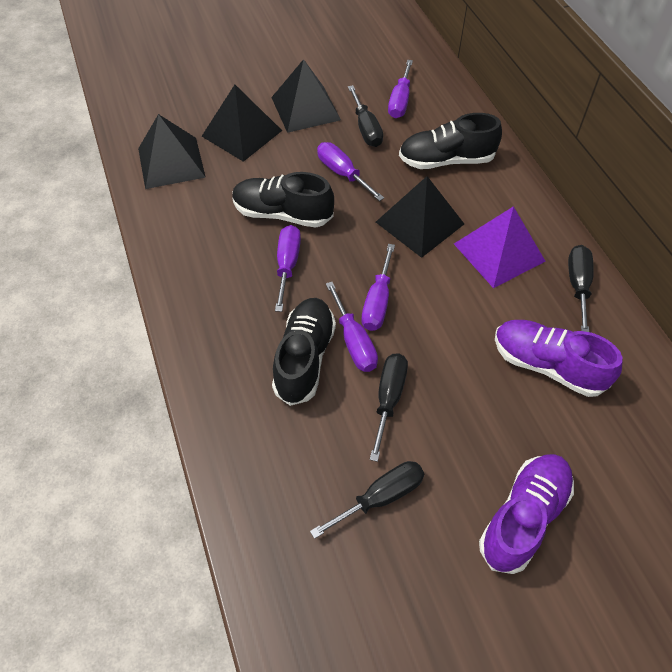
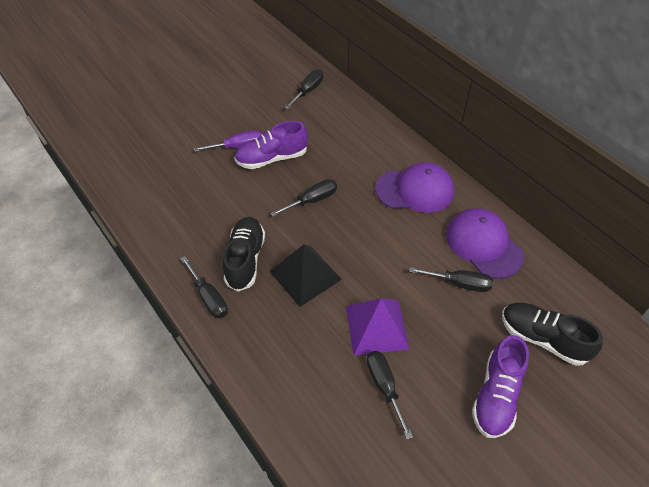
black pyramid: 4 -> 1
black screwdriver: 4 -> 5
black shoe: 3 -> 2
purple cap: 0 -> 2
purple screwdriver: 5 -> 1

